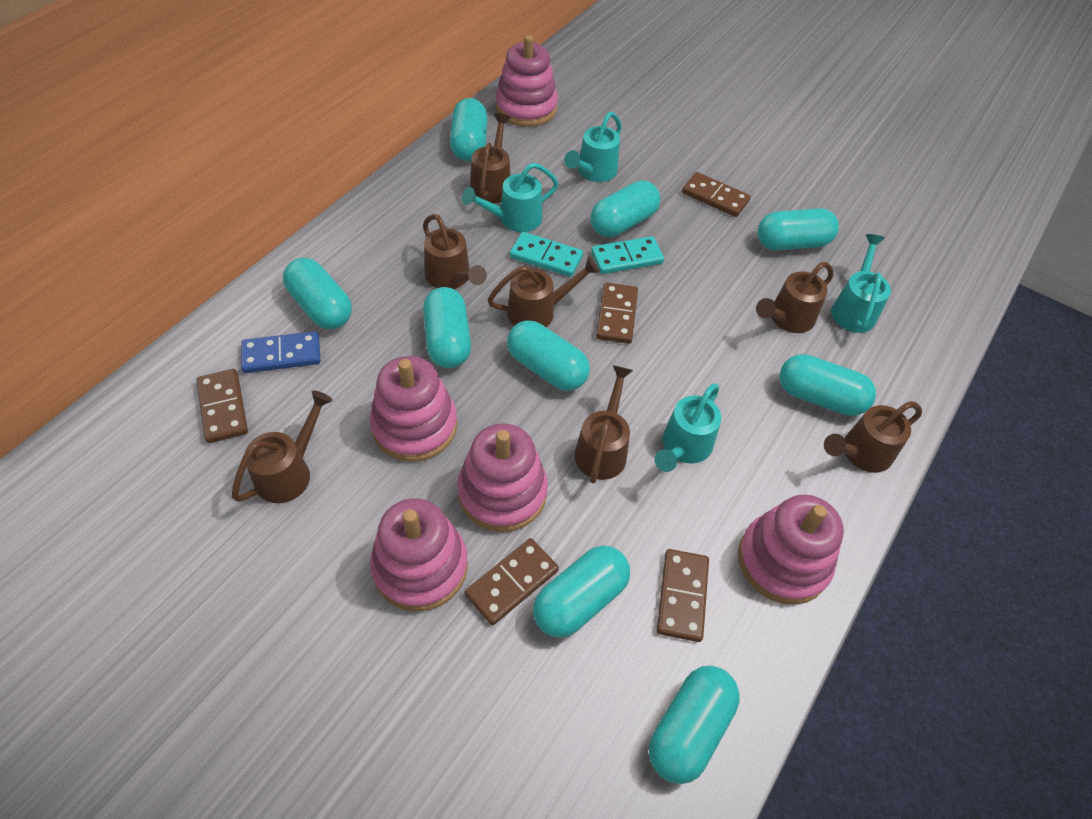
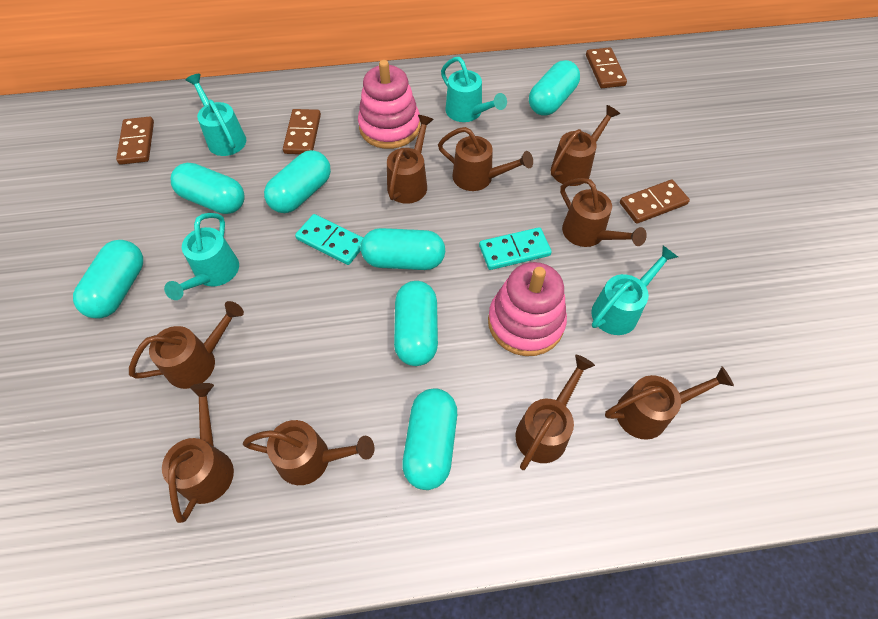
blue domino: 1 -> 0
brown domino: 5 -> 4
brown watering can: 7 -> 9
pink stacking toy: 5 -> 2
turquoise capsule: 9 -> 7

